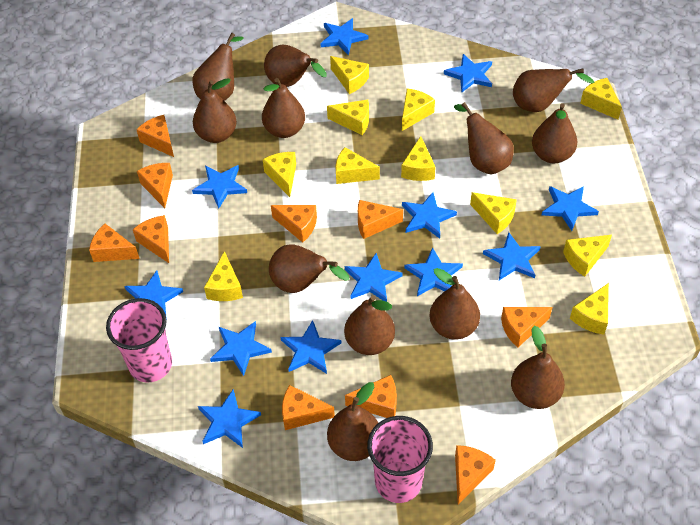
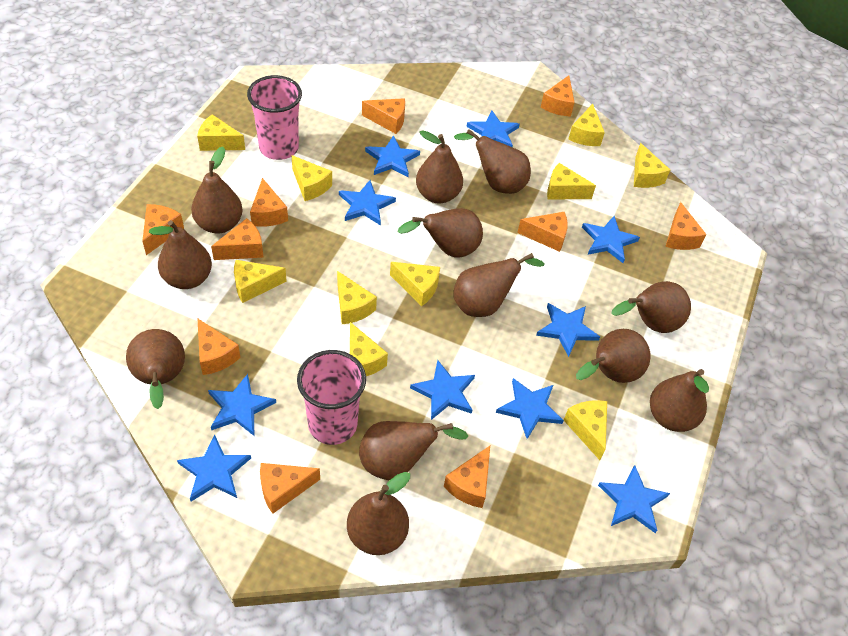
blue star: 12 -> 10
yellow cheese: 11 -> 10

